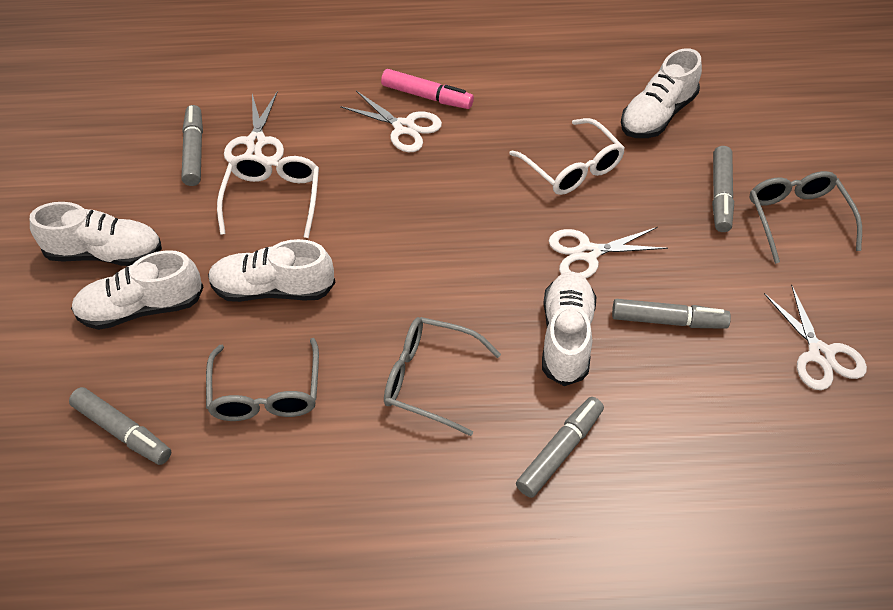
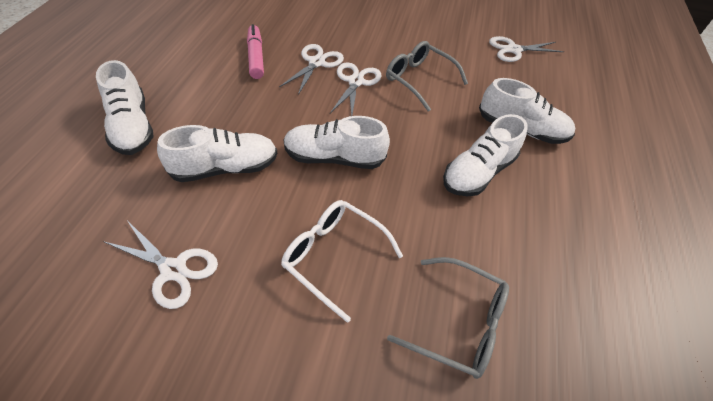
grey glasses: 3 -> 2
grey marker: 5 -> 0
white glasses: 2 -> 1

